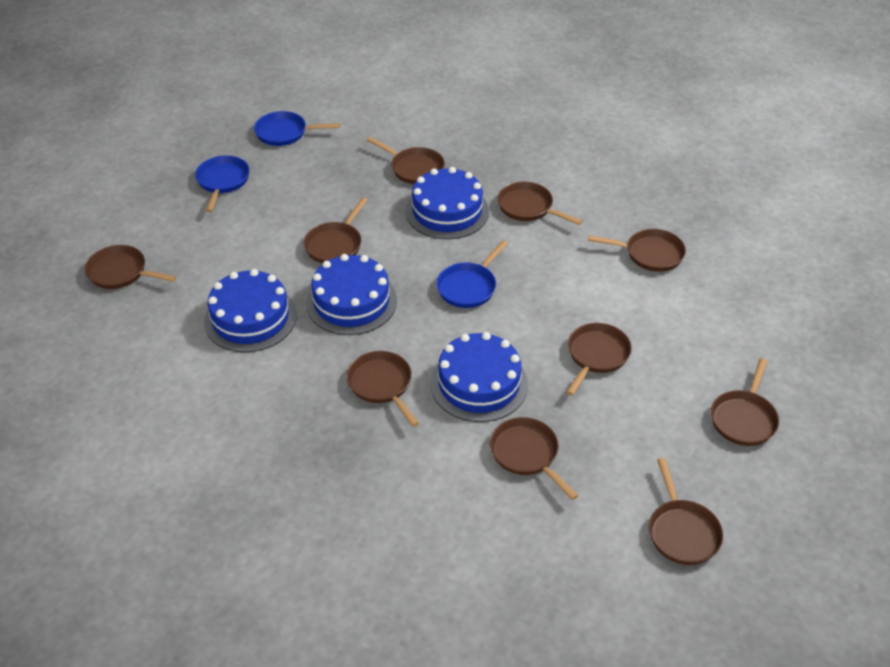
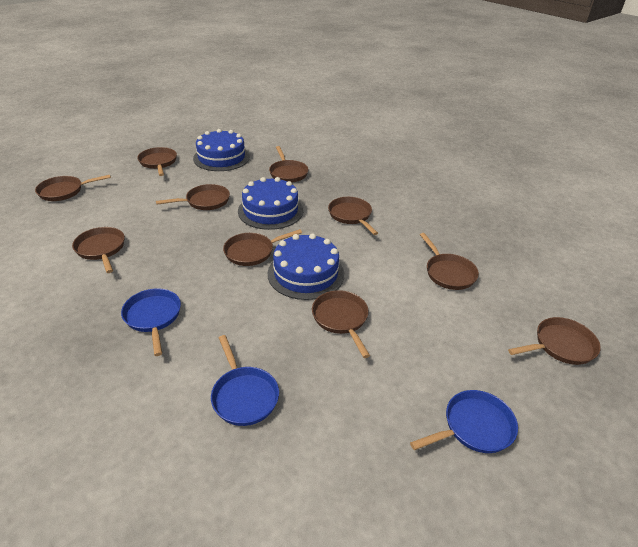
blue cake: 4 -> 3

